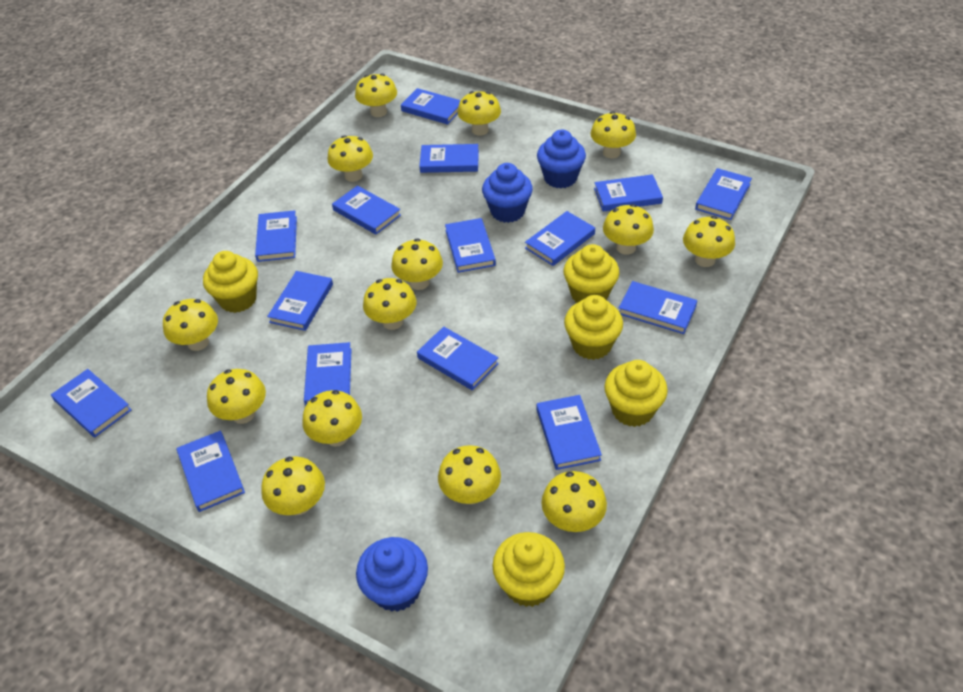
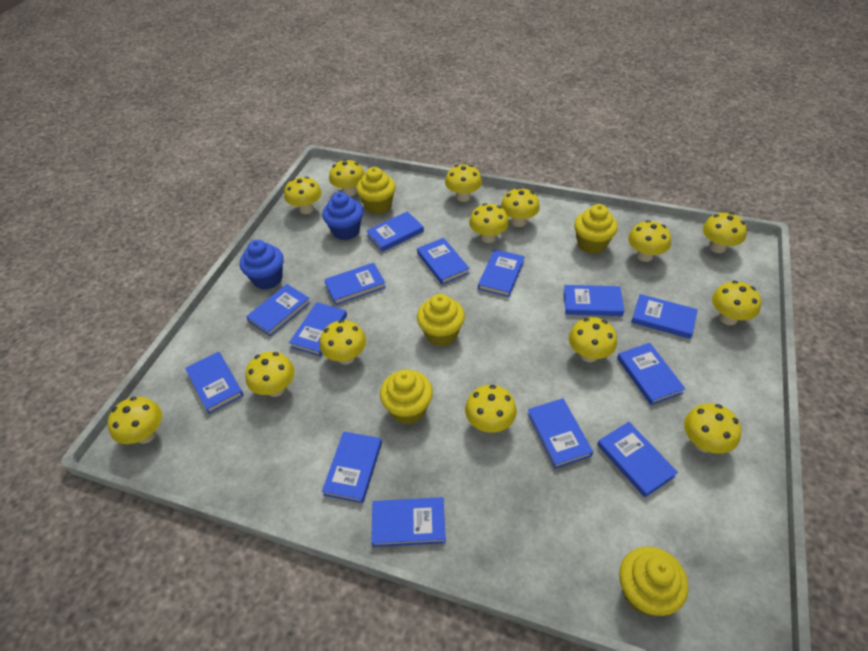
blue book: 15 -> 14
blue cupcake: 3 -> 2

